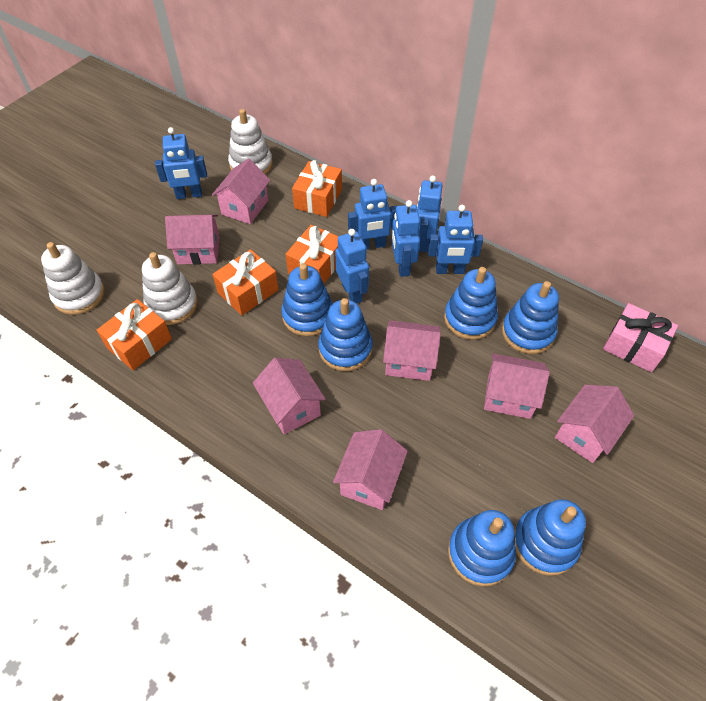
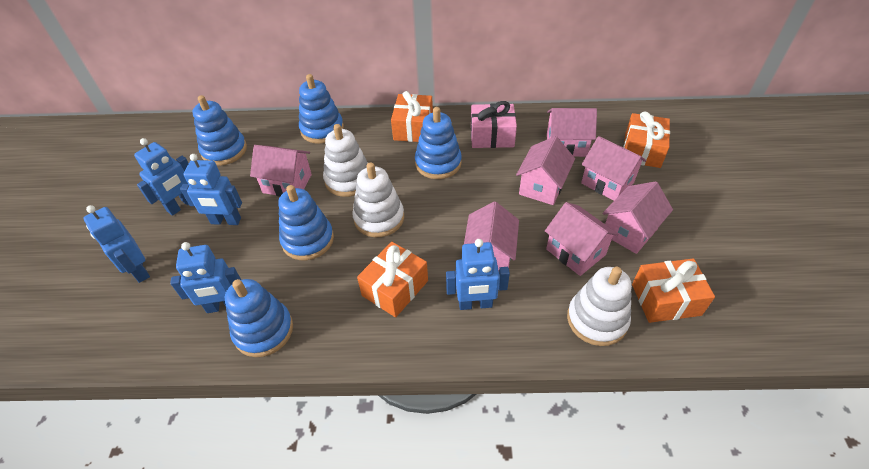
blue robot: 6 -> 5
blue stacking toy: 6 -> 5

